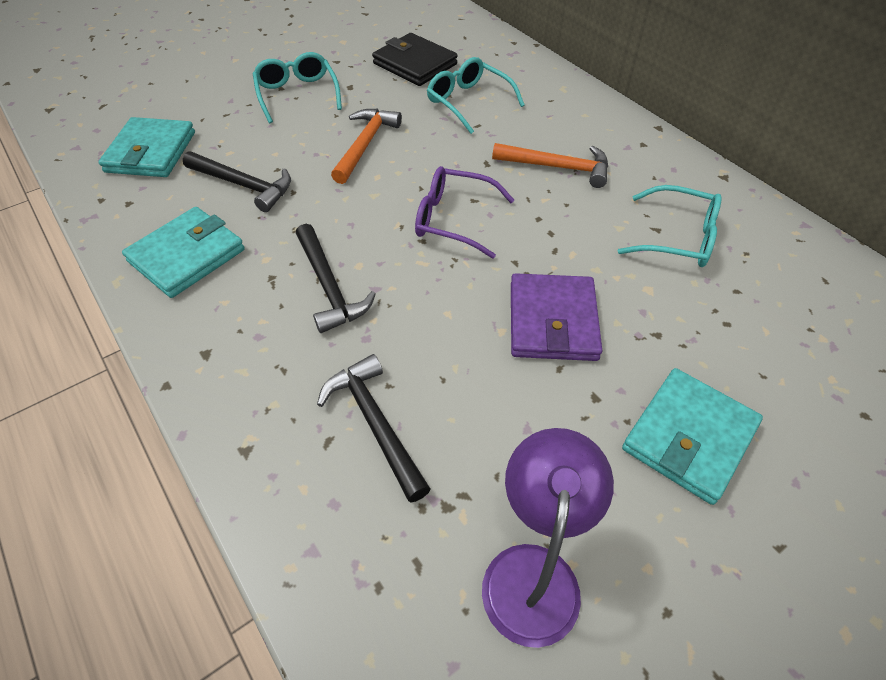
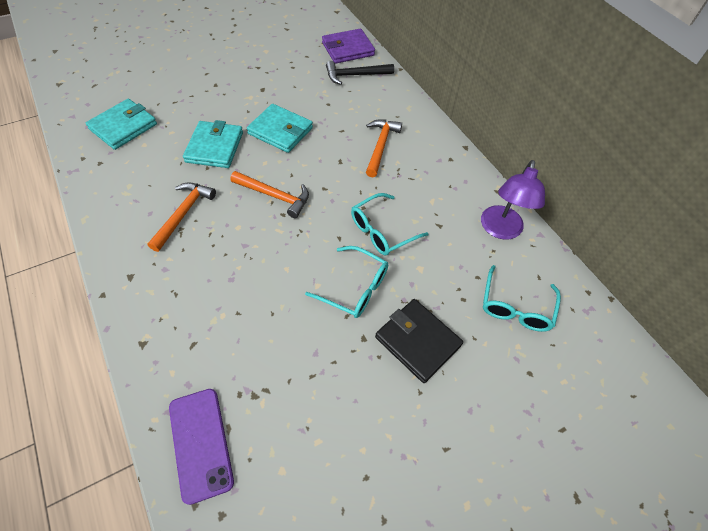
black hammer: 3 -> 1
orange hammer: 2 -> 3
purple glasses: 1 -> 0
purple phone: 0 -> 1

